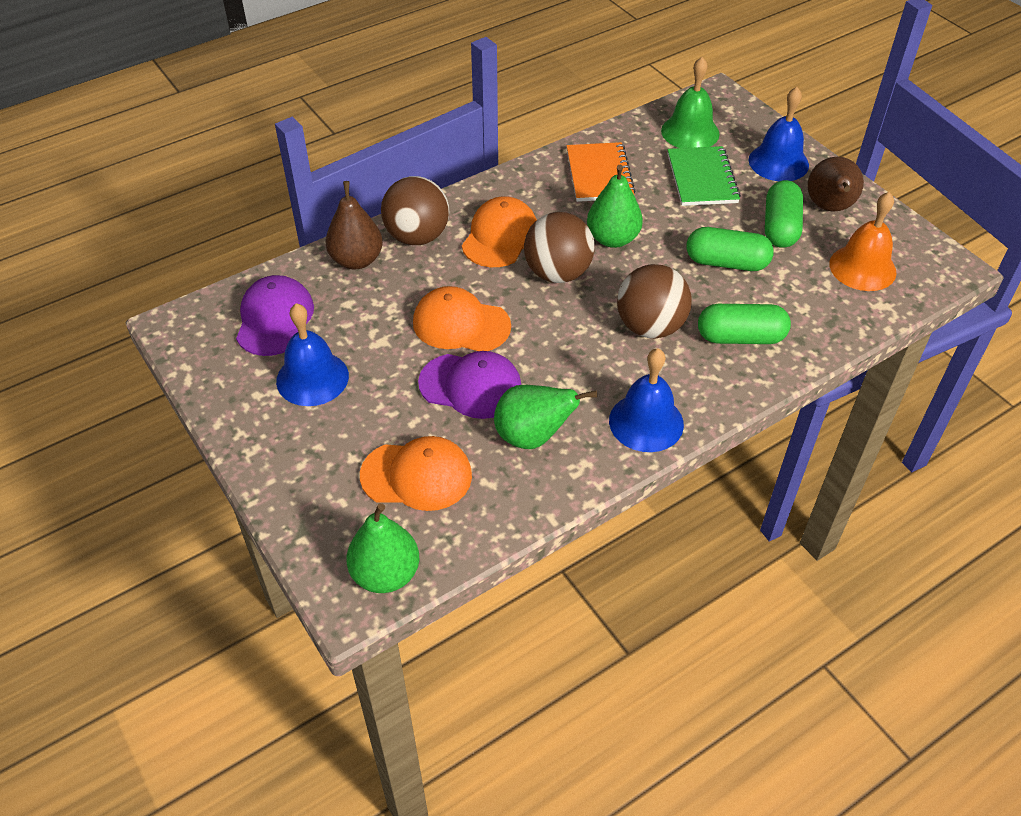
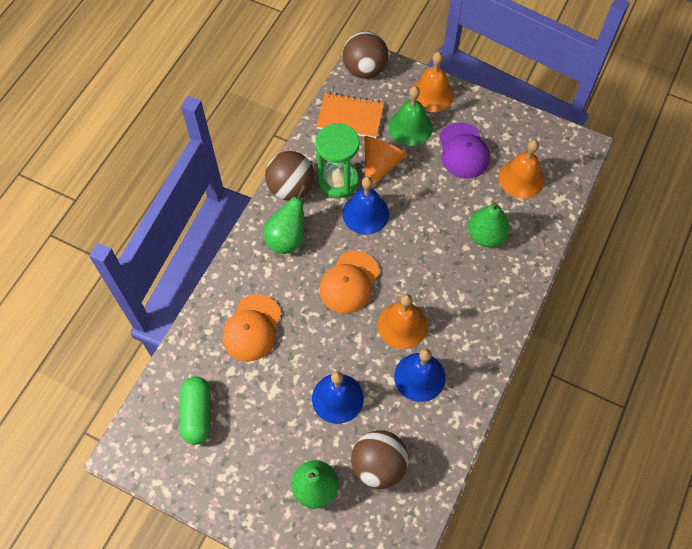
brown pear: 2 -> 0
green capsule: 3 -> 1
green hourglass: 0 -> 1
green notebook: 1 -> 0
orange bell: 1 -> 3
orange cap: 3 -> 2
orange cone: 0 -> 1
purple cap: 2 -> 1

